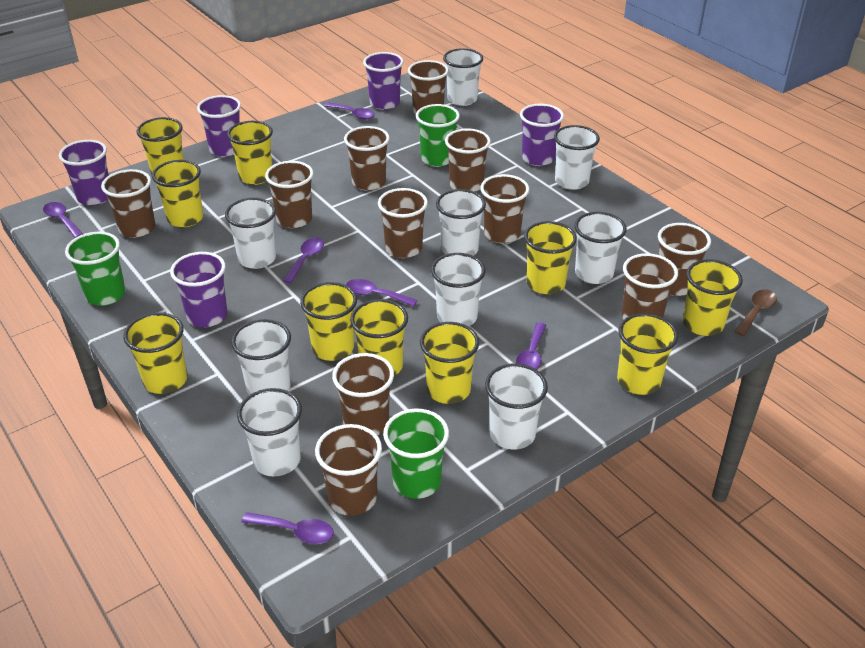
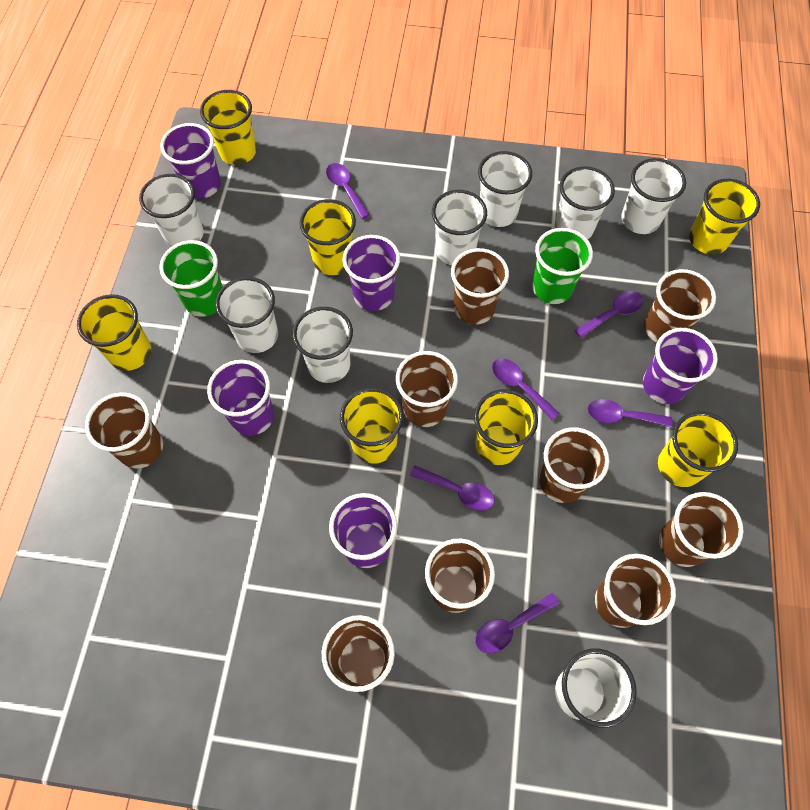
brown cup: 11 -> 9
brown spoon: 1 -> 0
green cup: 3 -> 2
white cup: 9 -> 8
yellow cup: 10 -> 7

